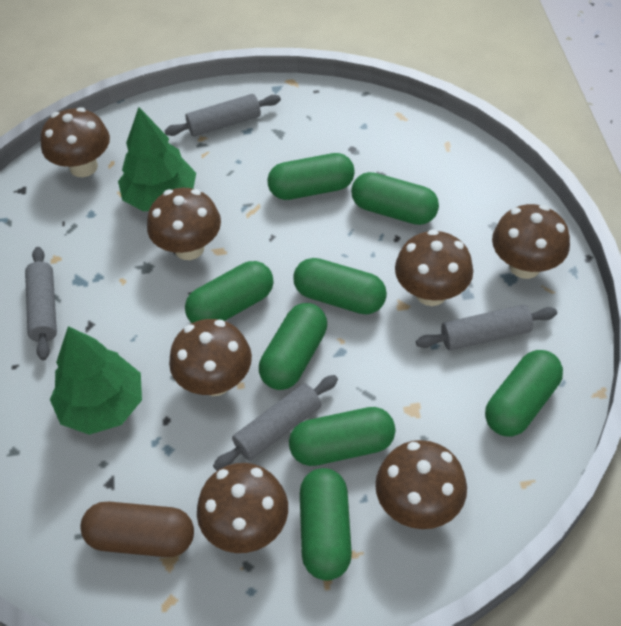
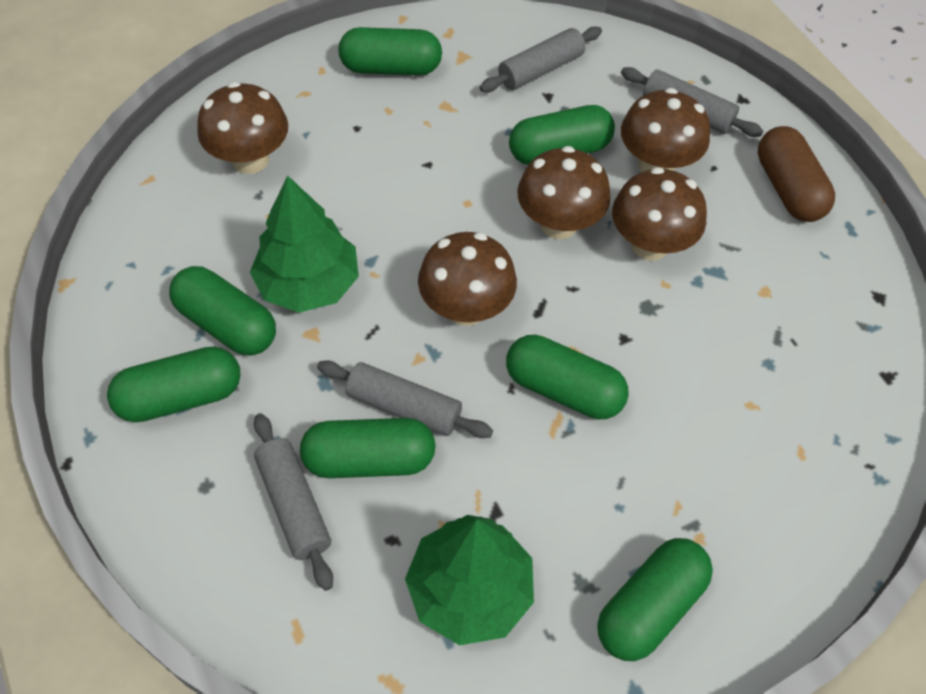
brown mushroom: 7 -> 5
green capsule: 8 -> 7

